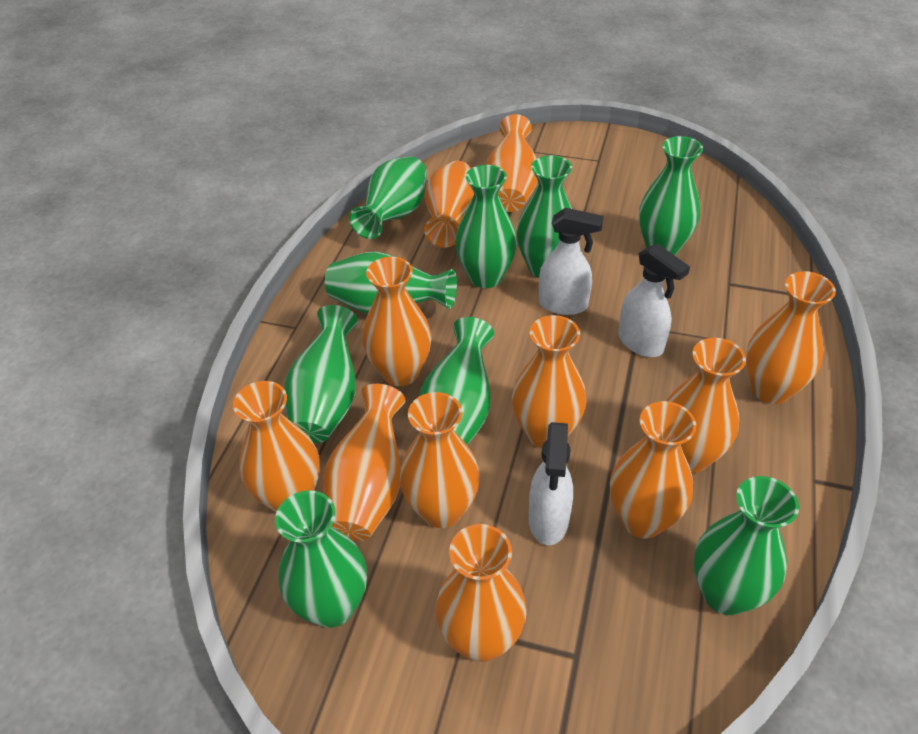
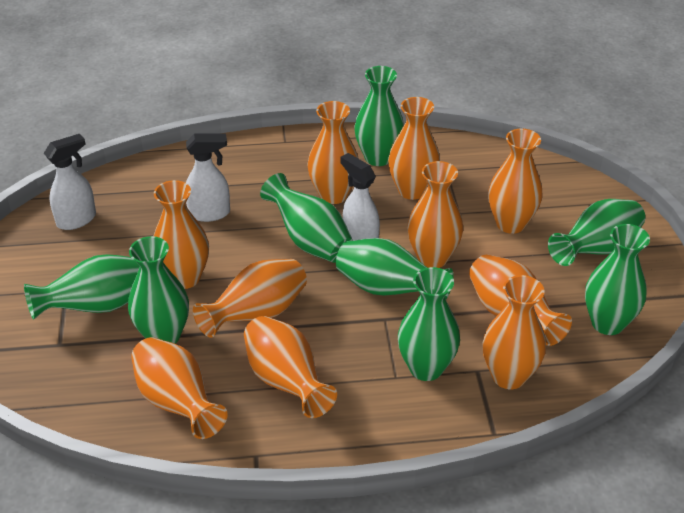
green vase: 9 -> 8
orange vase: 11 -> 10

